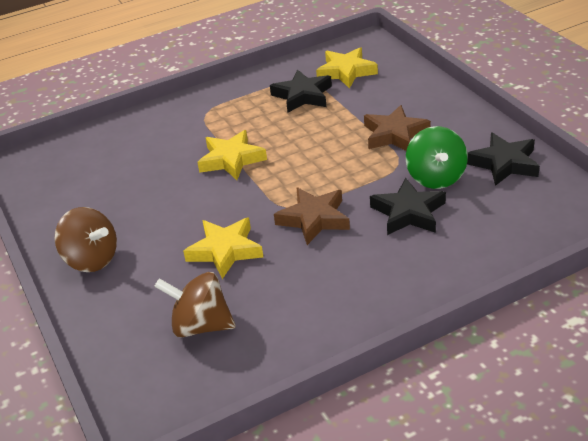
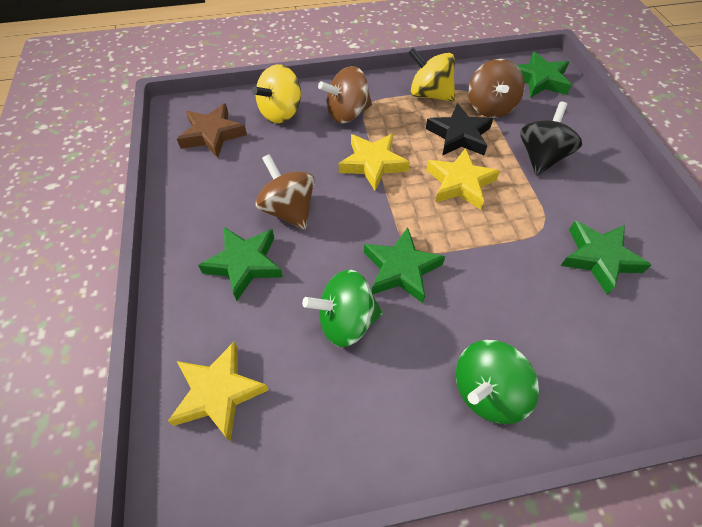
black spinning top: 0 -> 1
black star: 3 -> 1
brown spinning top: 2 -> 3
brown star: 2 -> 1
green spinning top: 1 -> 2
green star: 0 -> 4
yellow spinning top: 0 -> 2

